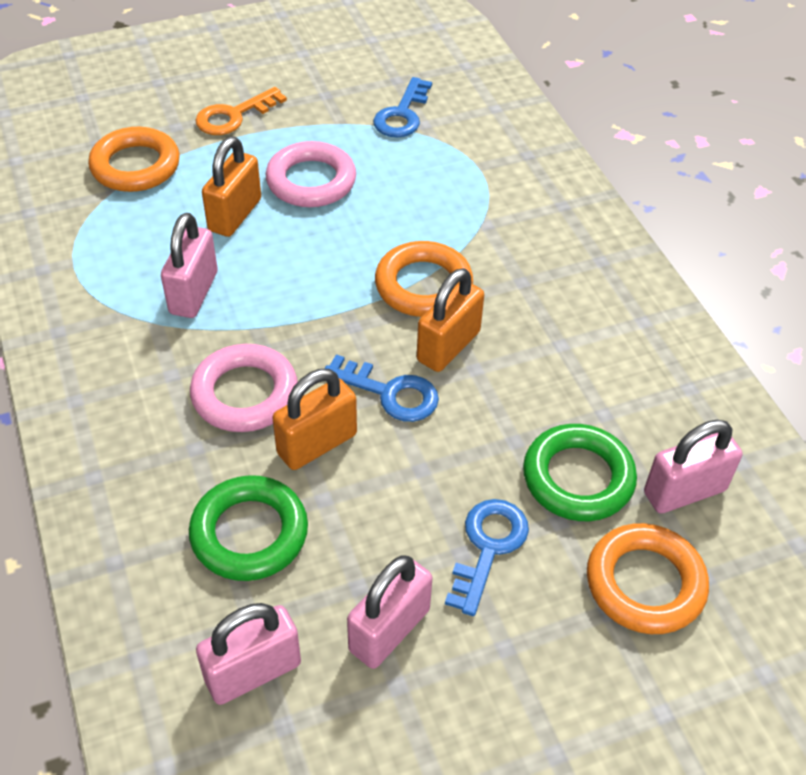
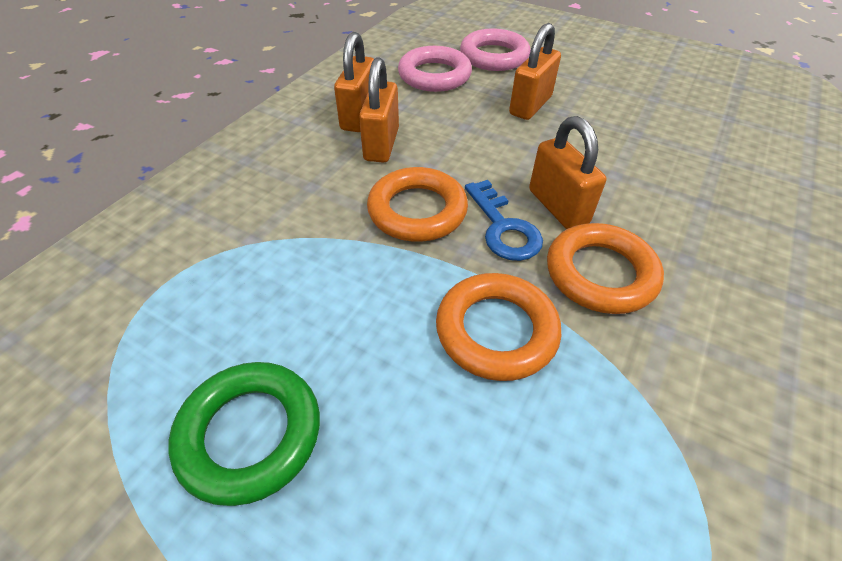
blue key: 3 -> 1
green ring: 2 -> 1
orange key: 1 -> 0
orange padlock: 3 -> 4
pink padlock: 4 -> 0

